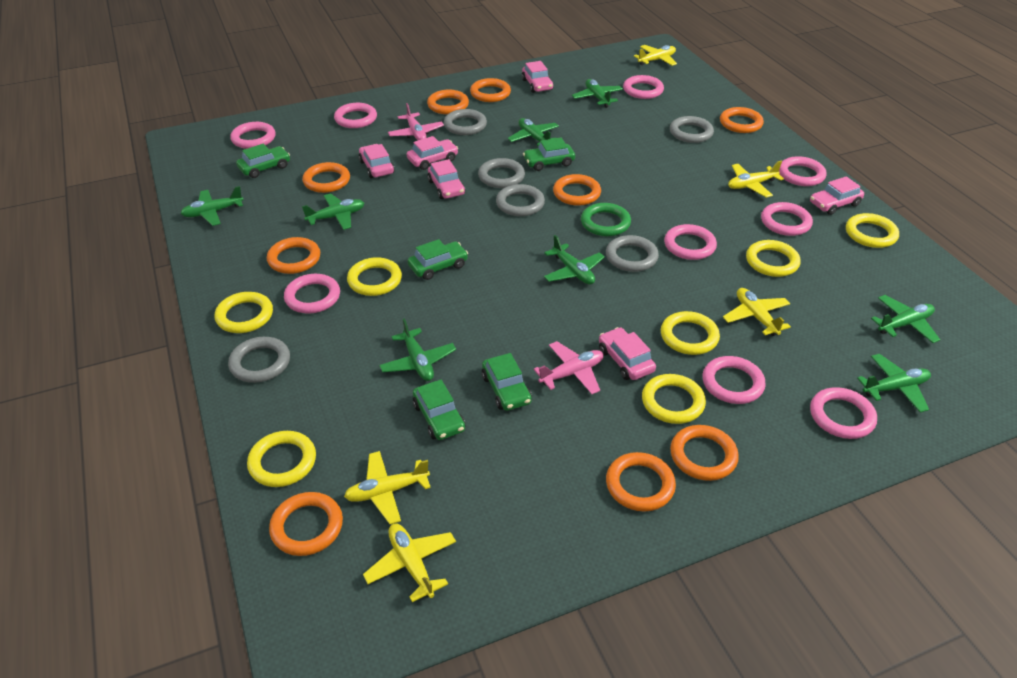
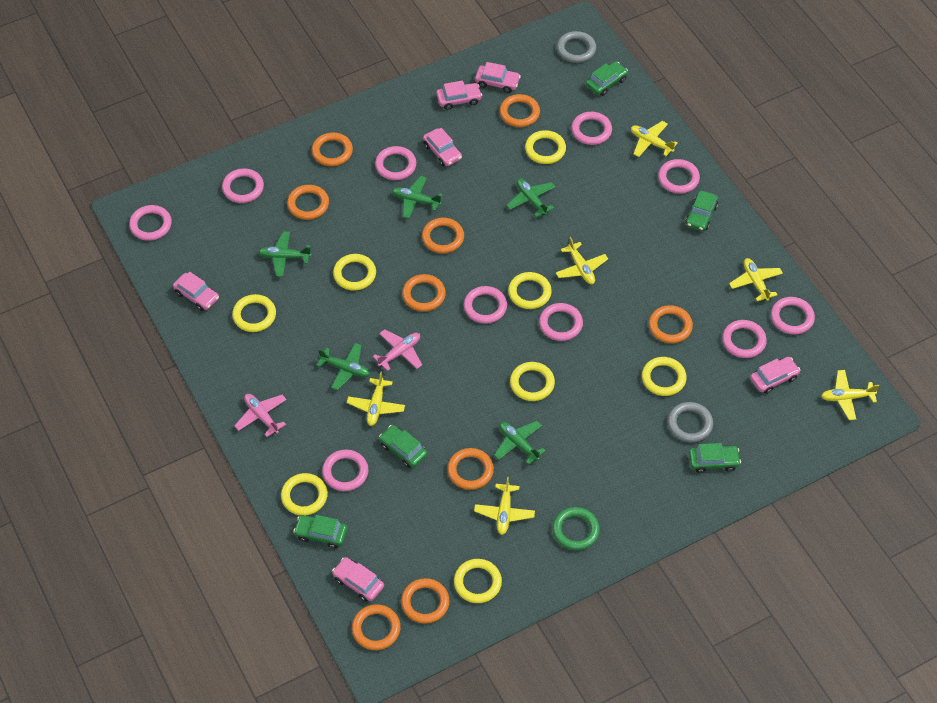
green plane: 8 -> 5
grey ring: 6 -> 2
pink ring: 9 -> 10
yellow plane: 5 -> 6
yellow ring: 7 -> 8

